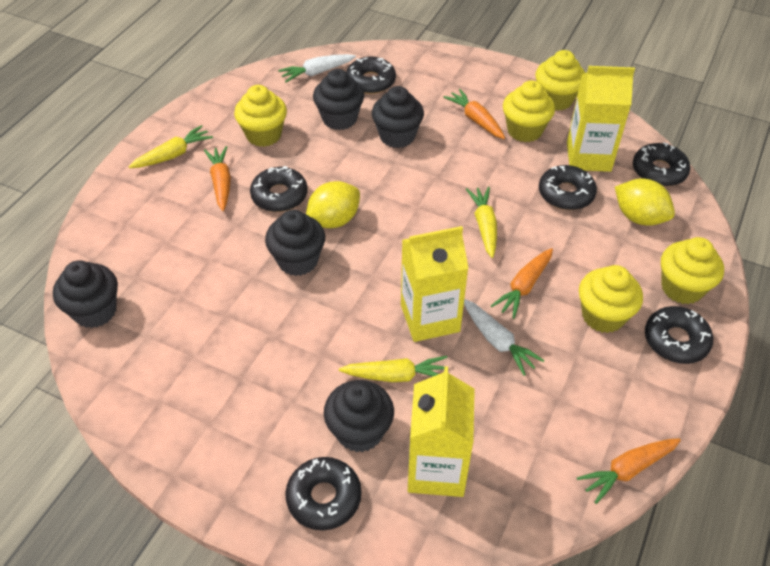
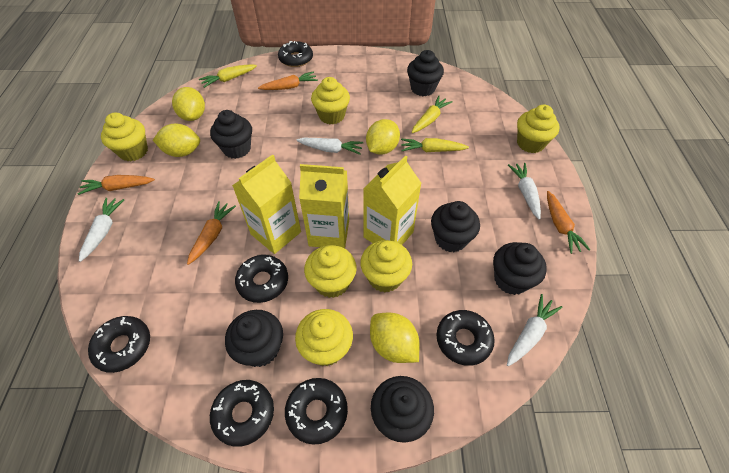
black cupcake: 5 -> 6
white carrot: 2 -> 4
yellow cupcake: 5 -> 6
yellow lemon: 2 -> 4

